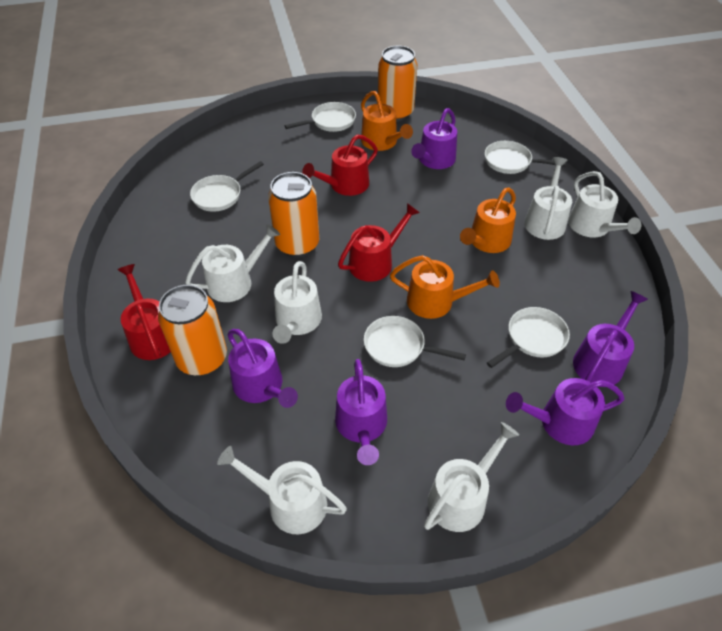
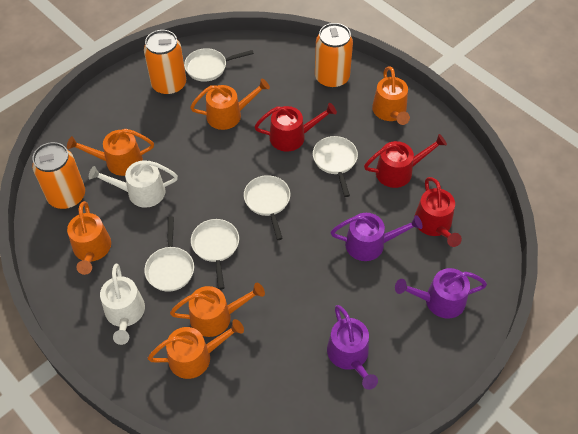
orange watering can: 3 -> 6
purple watering can: 5 -> 3
white watering can: 6 -> 2

